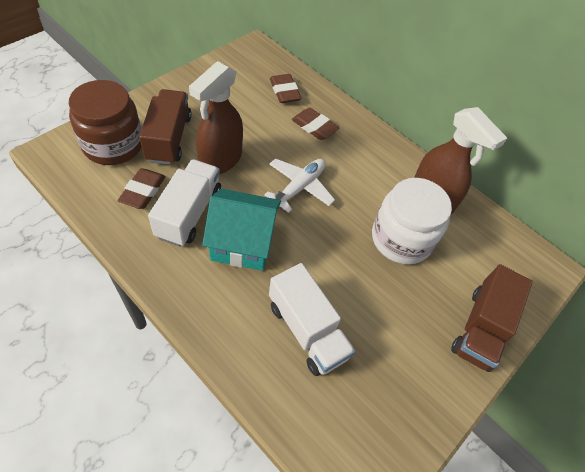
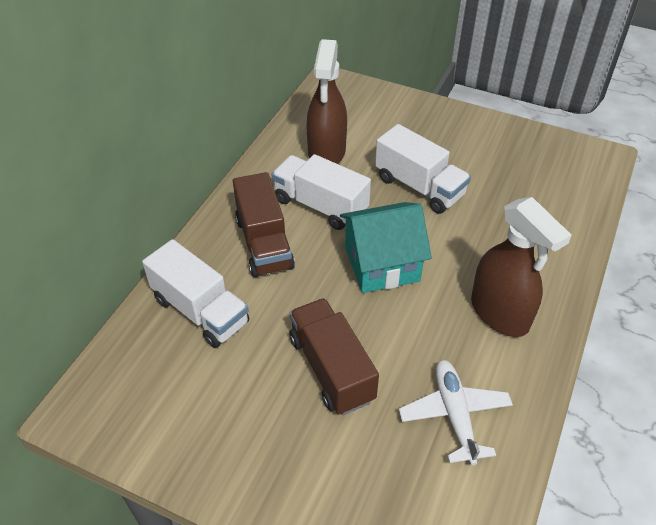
brown eraser: 3 -> 0
brown jar: 1 -> 0
white jar: 1 -> 0
white truck: 2 -> 3

